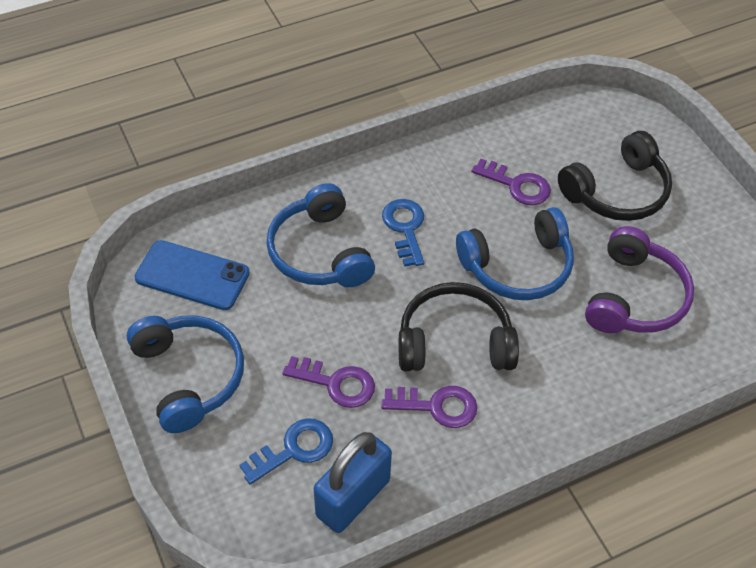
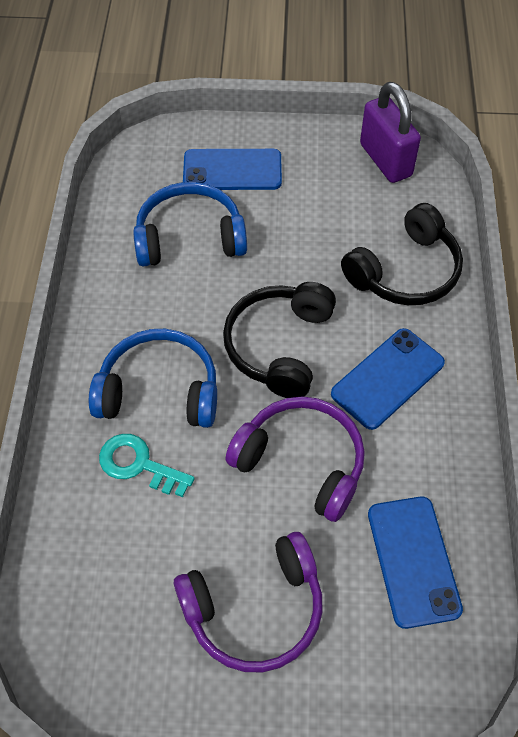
blue headphones: 3 -> 2
blue key: 2 -> 0
blue padlock: 1 -> 0
blue phone: 1 -> 3
purple headphones: 1 -> 2
purple key: 3 -> 0
purple padlock: 0 -> 1
turquoise key: 0 -> 1

